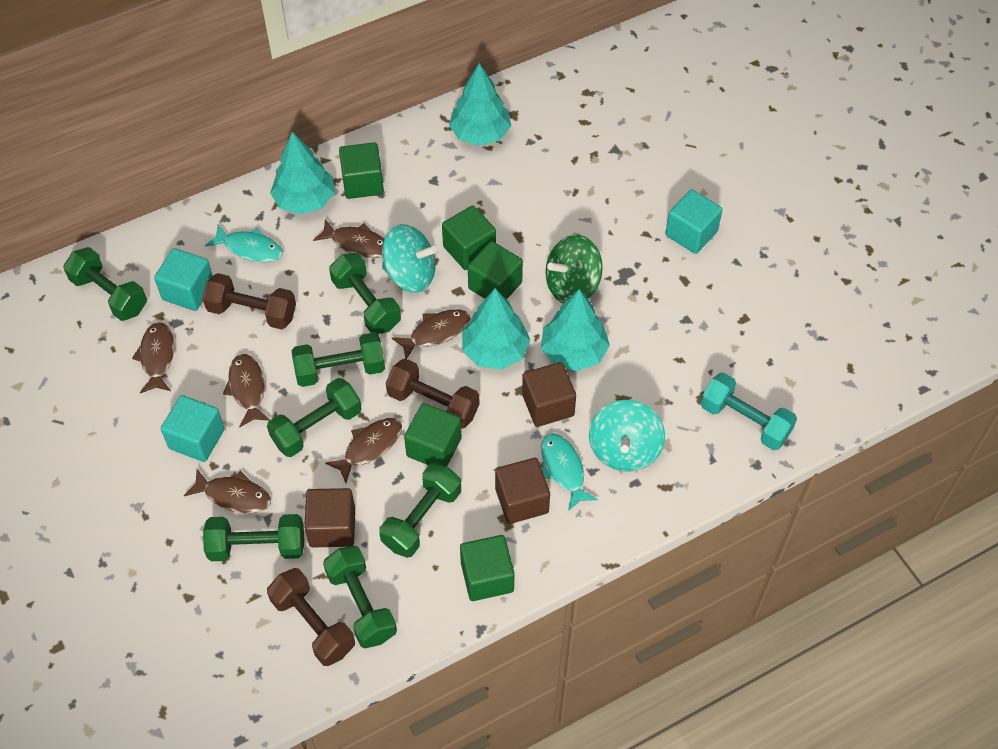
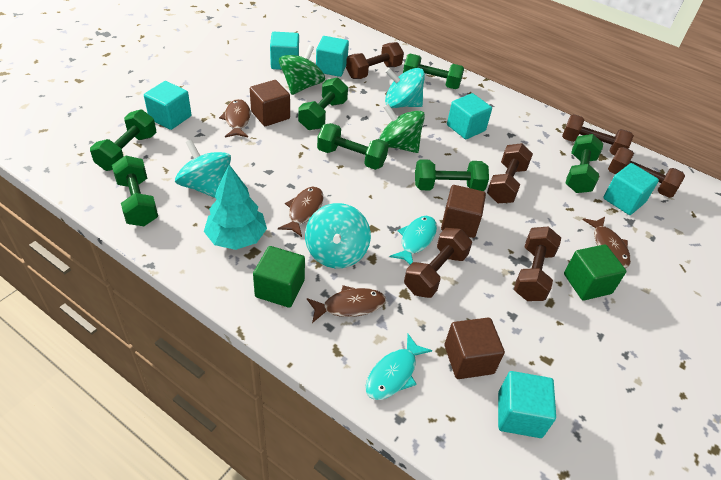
brown dumbbell: 3 -> 6
brown fish: 6 -> 4
green cube: 5 -> 2
green spinning top: 1 -> 2
turquoise cube: 3 -> 6
turquoise dumbbell: 1 -> 0
turquoise spinning top: 2 -> 3
turquoise tree: 4 -> 1

